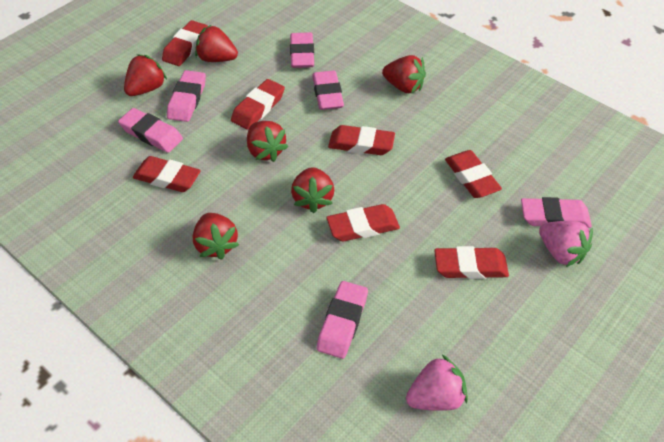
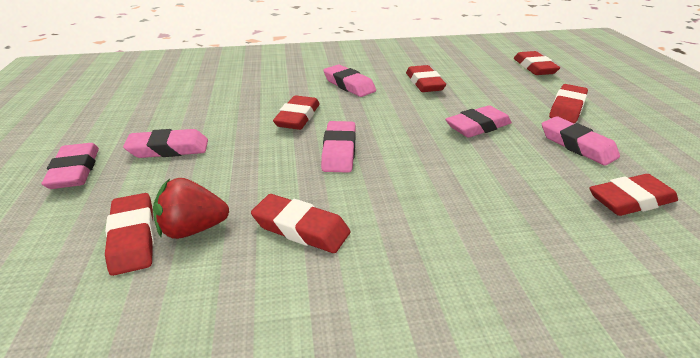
pink strawberry: 2 -> 0
red strawberry: 6 -> 1

